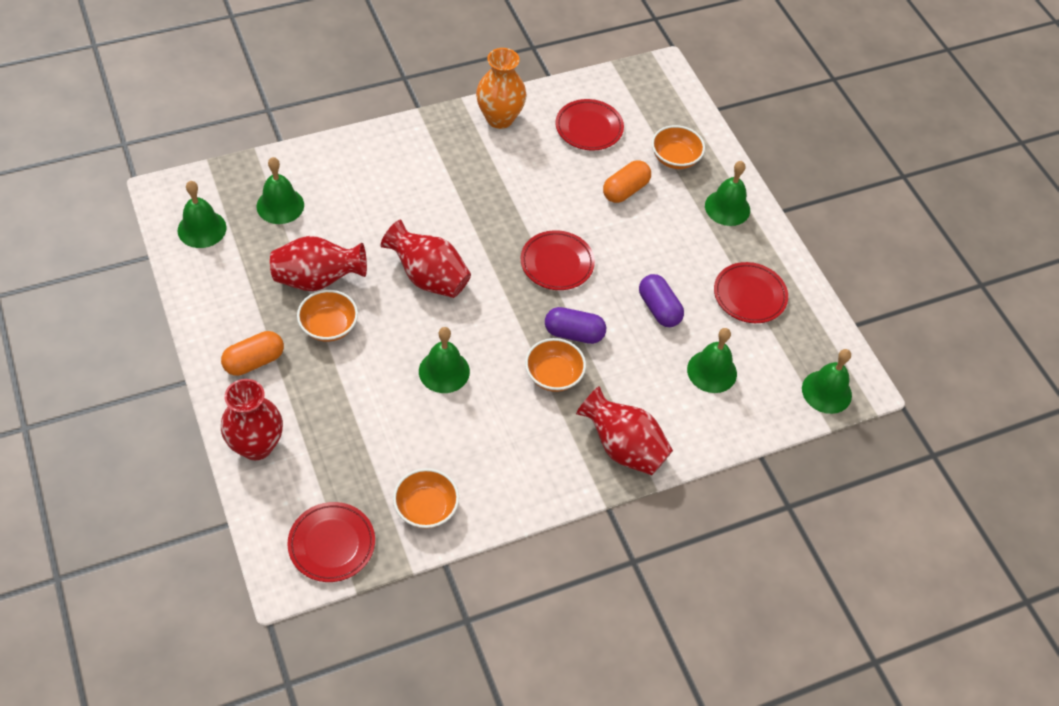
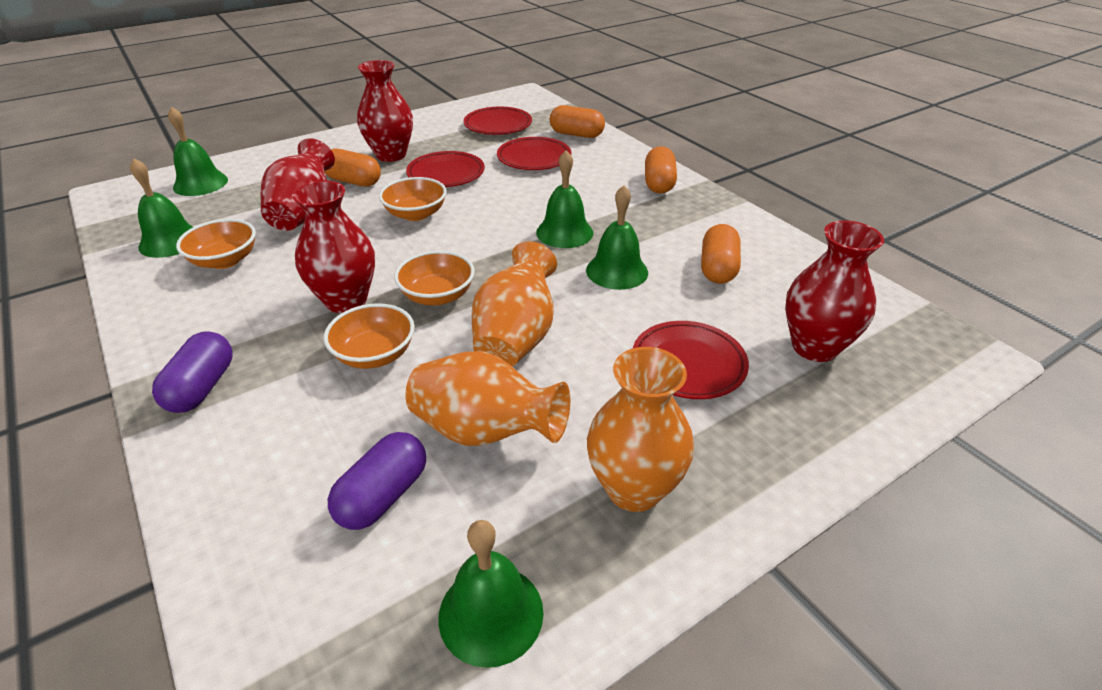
green bell: 6 -> 5
orange capsule: 2 -> 4
orange vase: 1 -> 3

